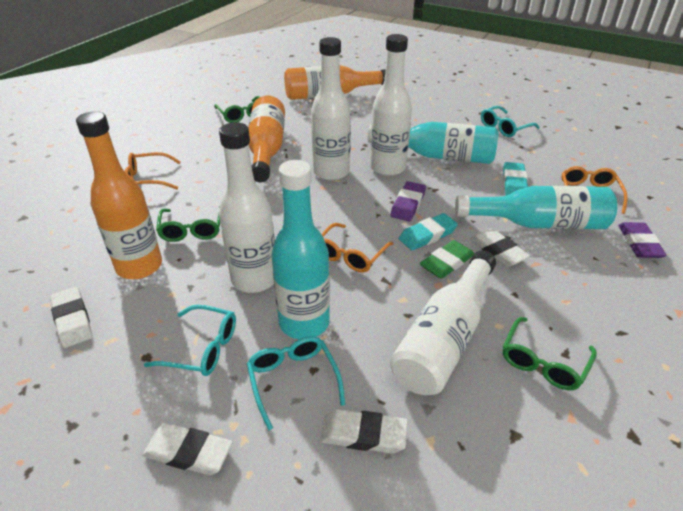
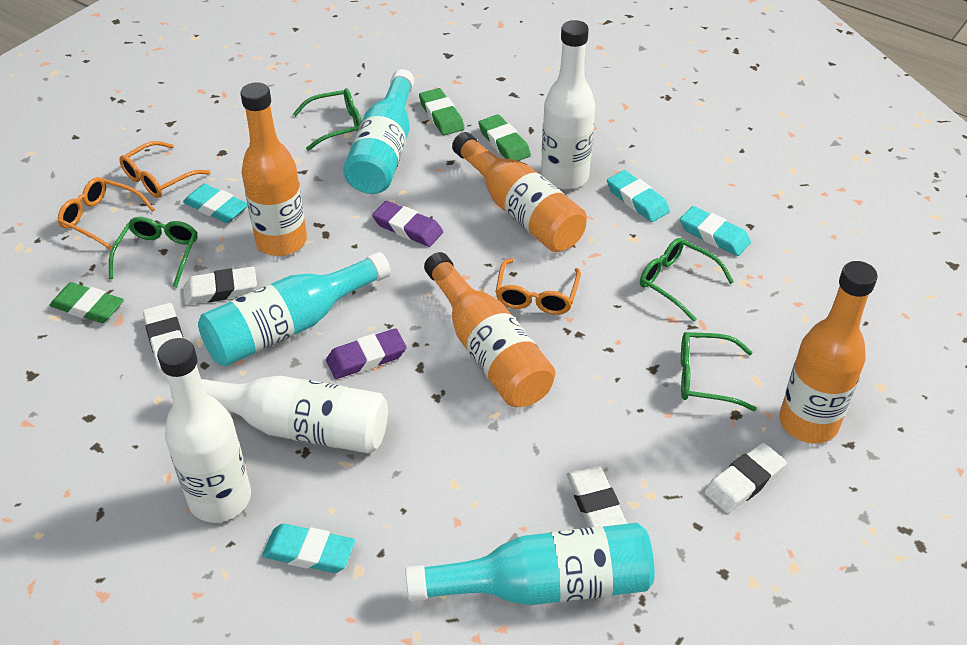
green eraser: 1 -> 3
green glasses: 3 -> 4
orange bottle: 3 -> 4
turquoise eraser: 2 -> 4
turquoise glasses: 3 -> 0
white bottle: 4 -> 3

